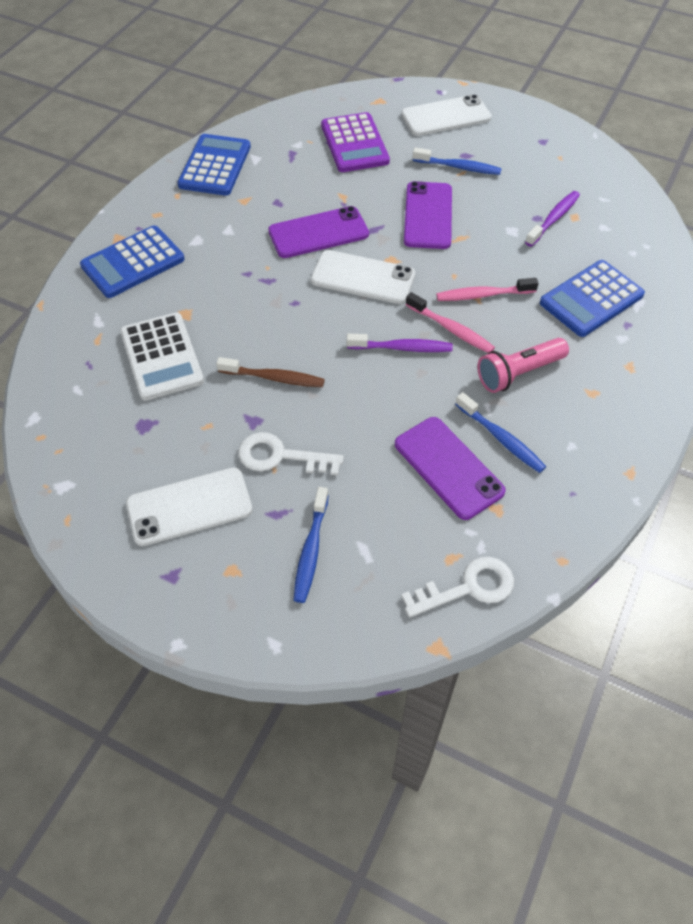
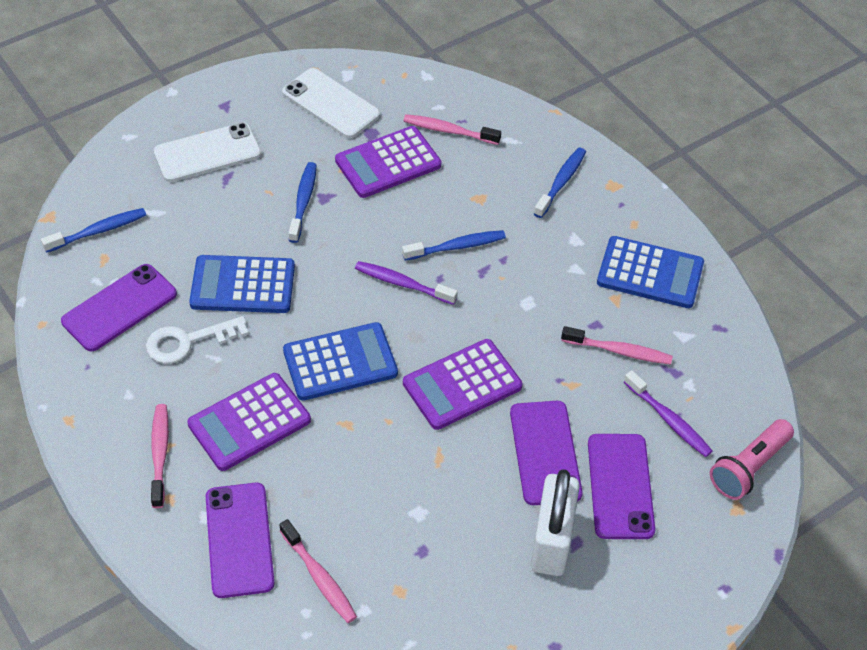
blue toothbrush: 3 -> 4
brown toothbrush: 1 -> 0
pink toothbrush: 2 -> 4
purple calculator: 1 -> 3
purple phone: 3 -> 4
white calculator: 1 -> 0
white key: 2 -> 1
white padlock: 0 -> 1
white phone: 3 -> 2

